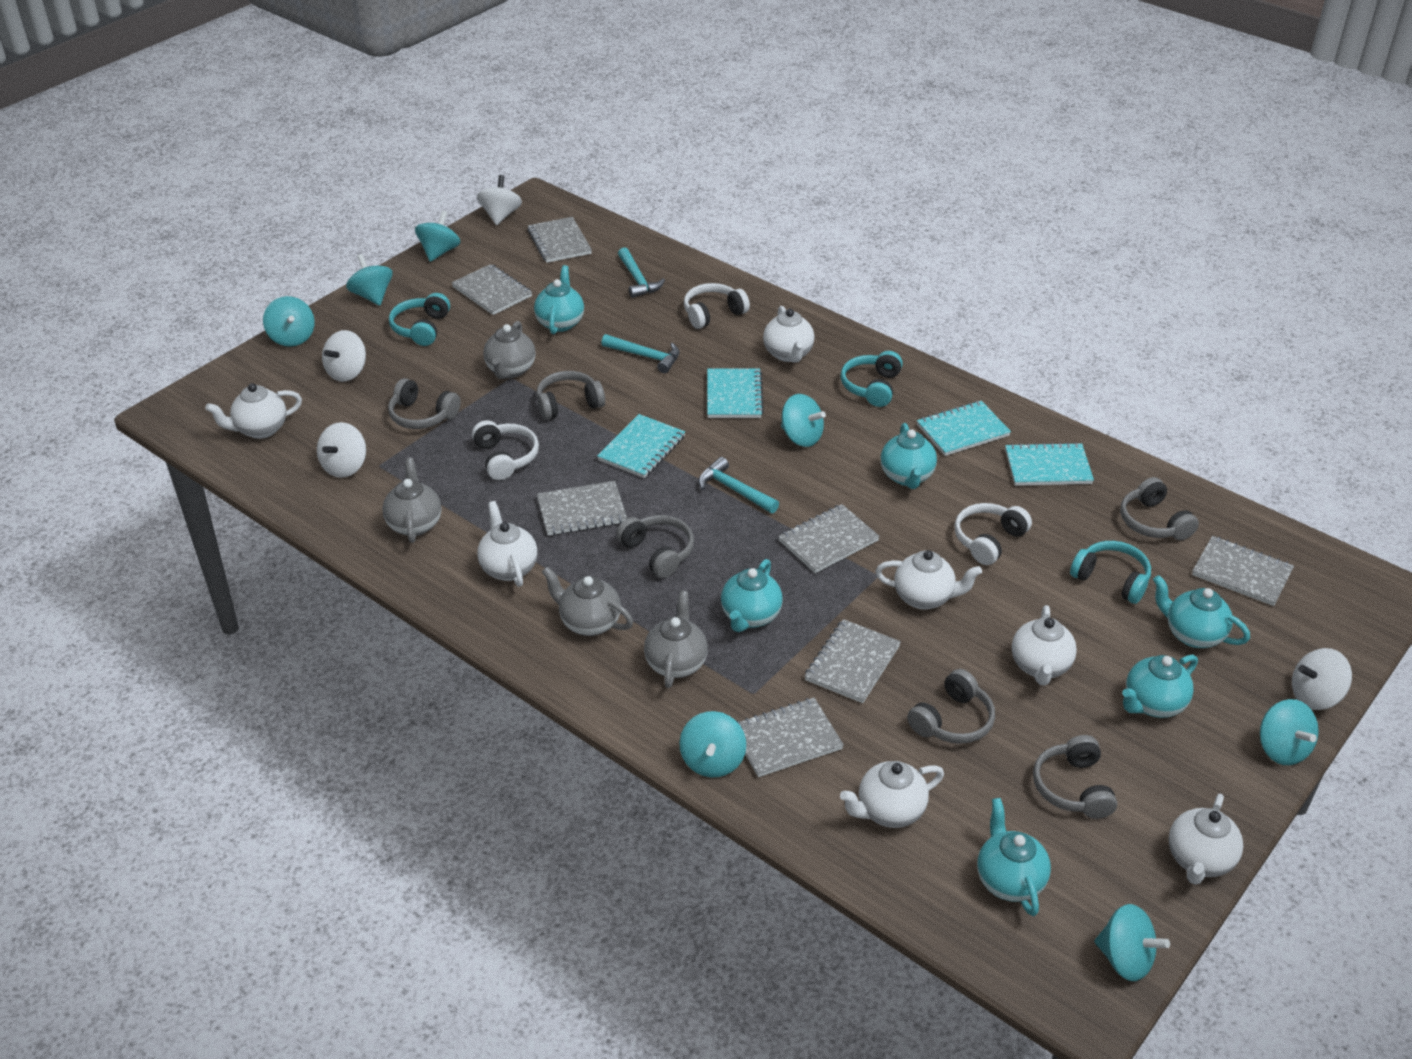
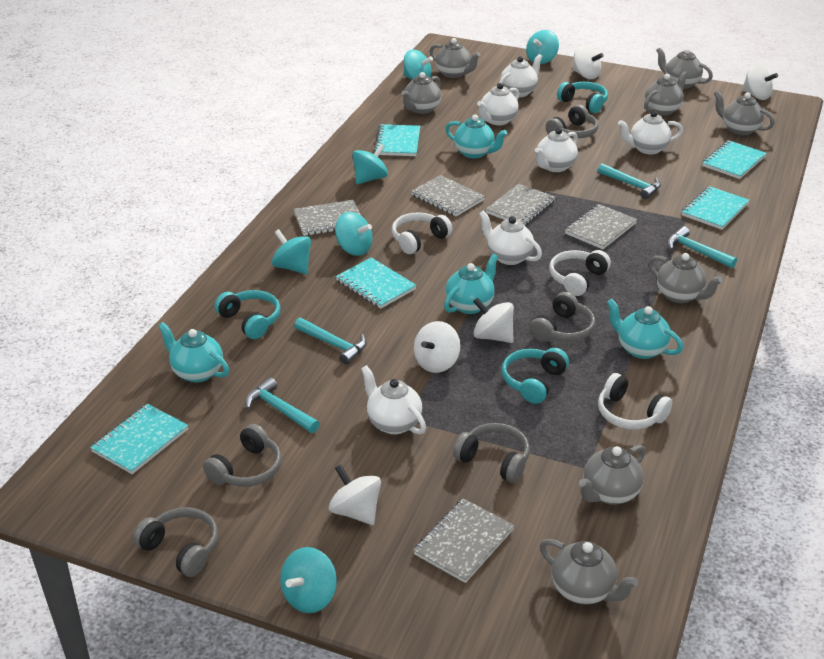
grey headphones: 6 -> 5
grey notebook: 7 -> 5
grey teapot: 4 -> 8
turquoise hammer: 3 -> 4
turquoise notebook: 4 -> 5
turquoise spinning top: 7 -> 6
turquoise teapot: 6 -> 4
white spinning top: 4 -> 5
white teapot: 7 -> 6

